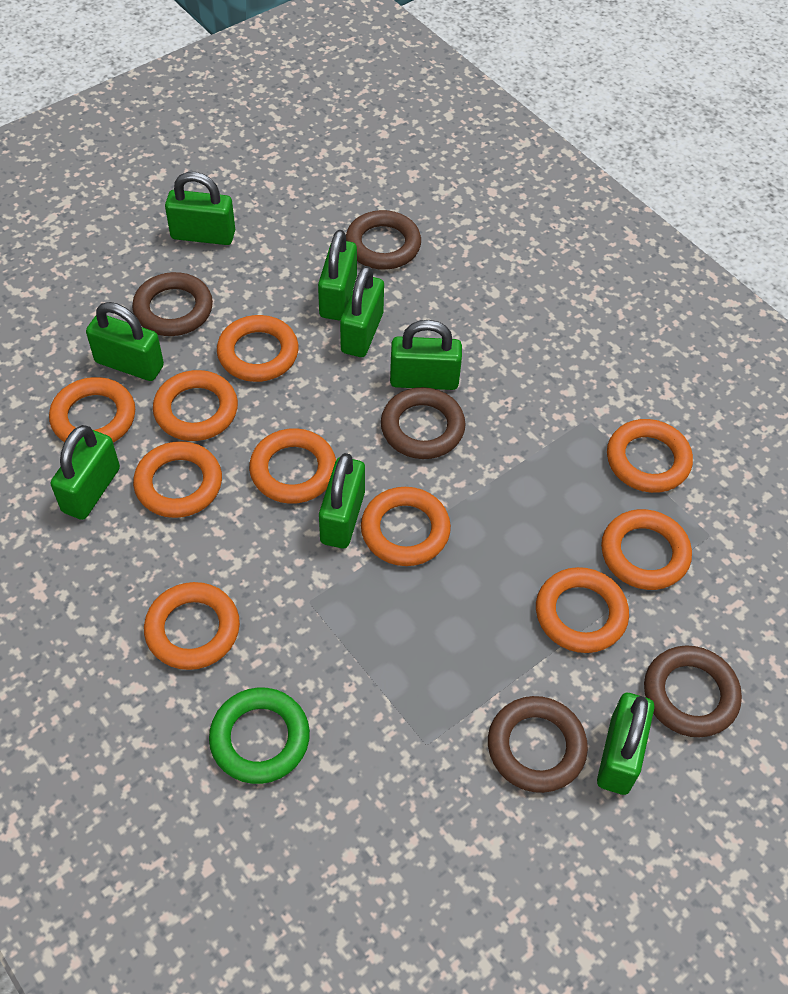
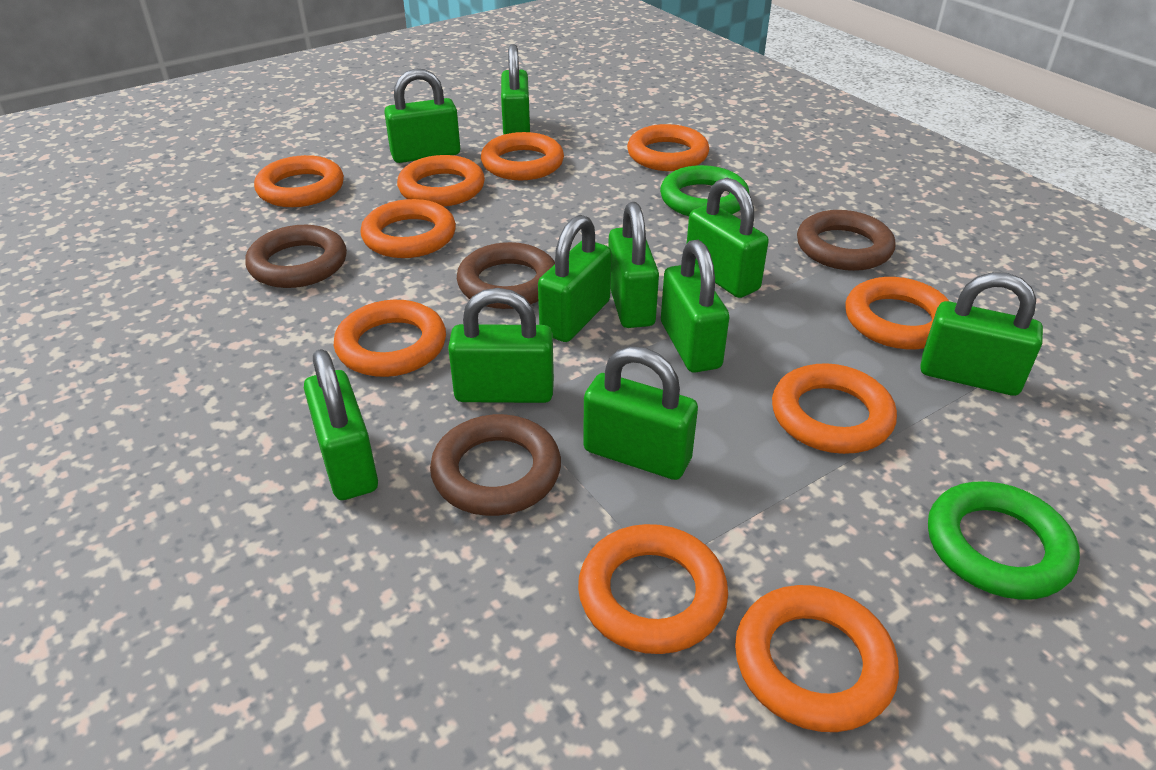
brown ring: 5 -> 4
green padlock: 8 -> 10
green ring: 1 -> 2

